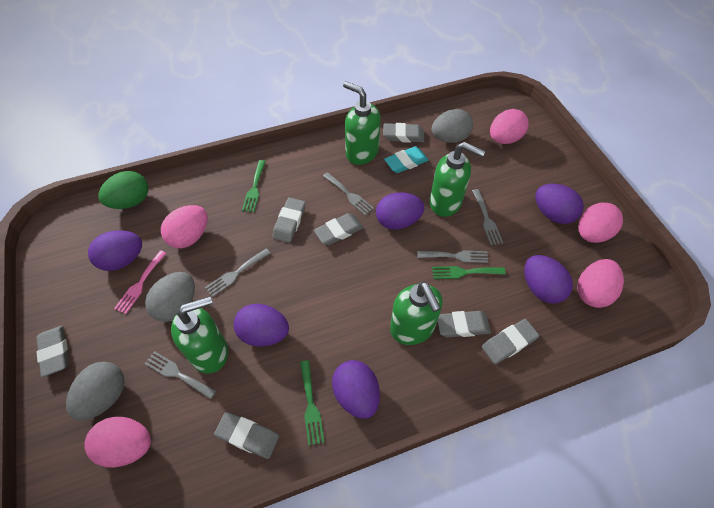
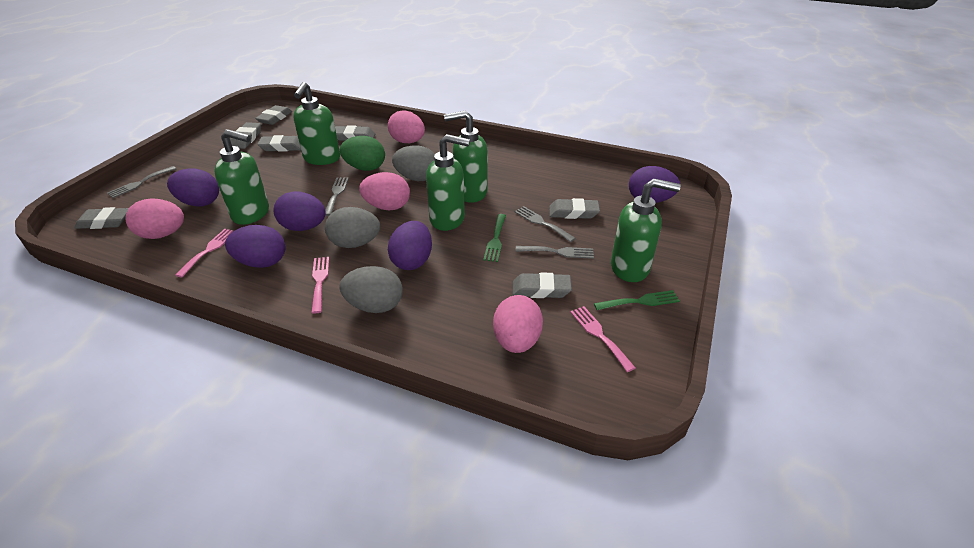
green fork: 3 -> 2
green soap dispenser: 4 -> 5
grey fork: 5 -> 4
pink egg: 5 -> 4
pink fork: 1 -> 3
purple egg: 6 -> 5
turquoise eraser: 1 -> 0

